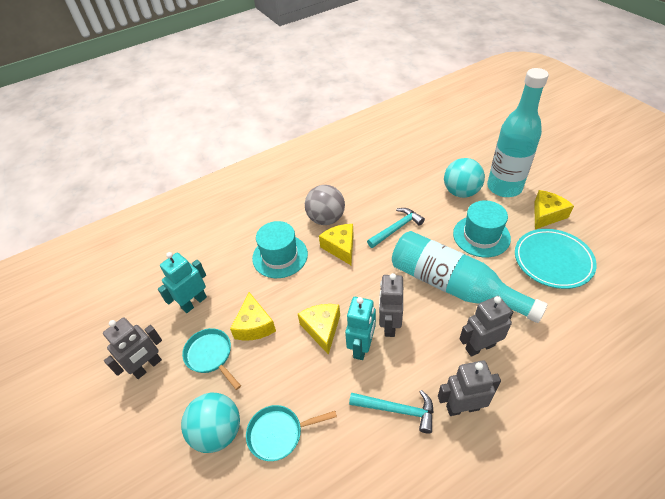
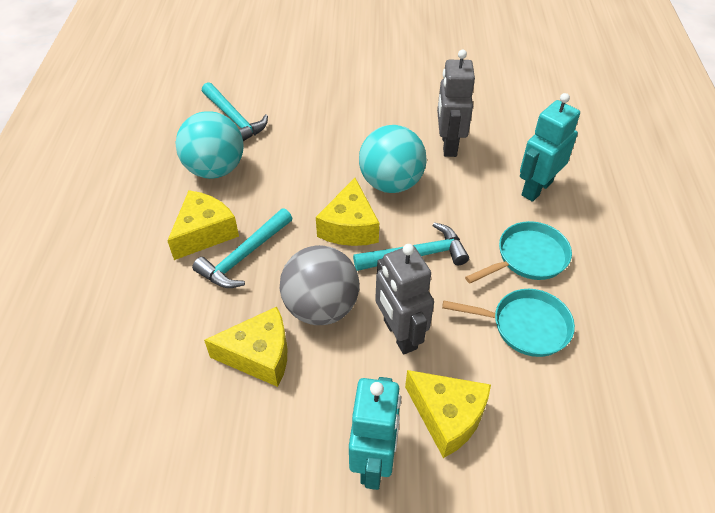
grey robot: 4 -> 2
turquoise bottle: 2 -> 0
turquoise hammer: 2 -> 3
turquoise hat: 2 -> 0
turquoise plate: 1 -> 0

